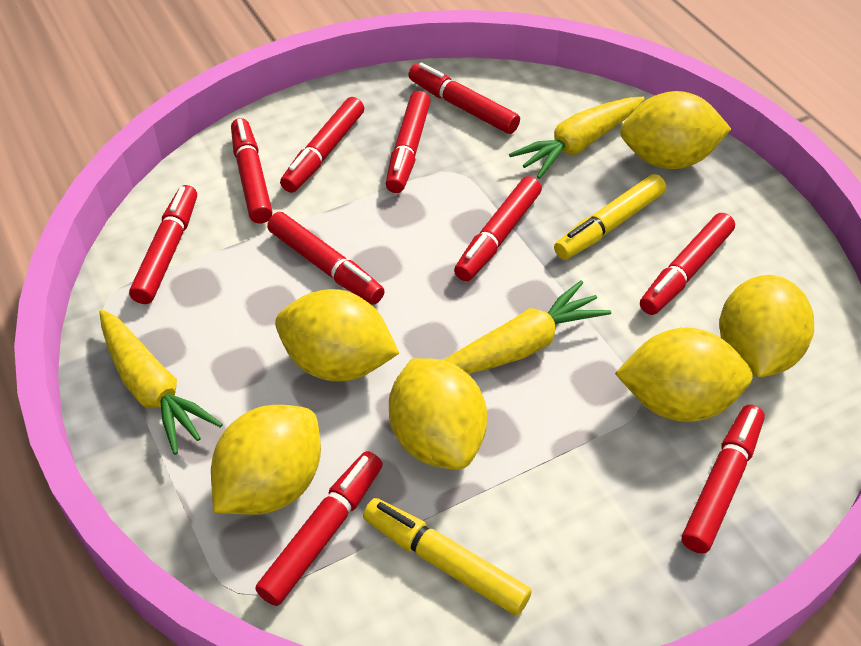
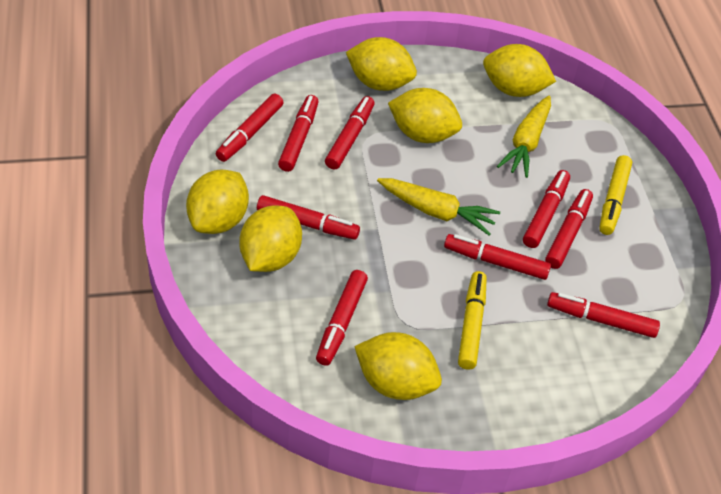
red marker: 10 -> 9
yellow carrot: 3 -> 2

